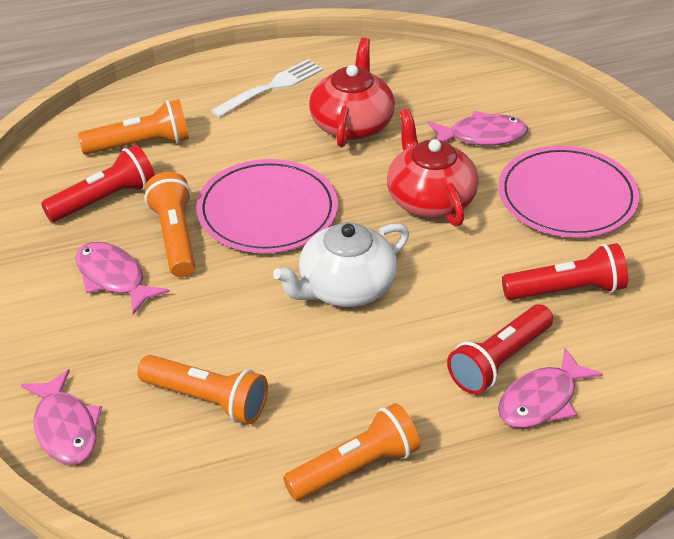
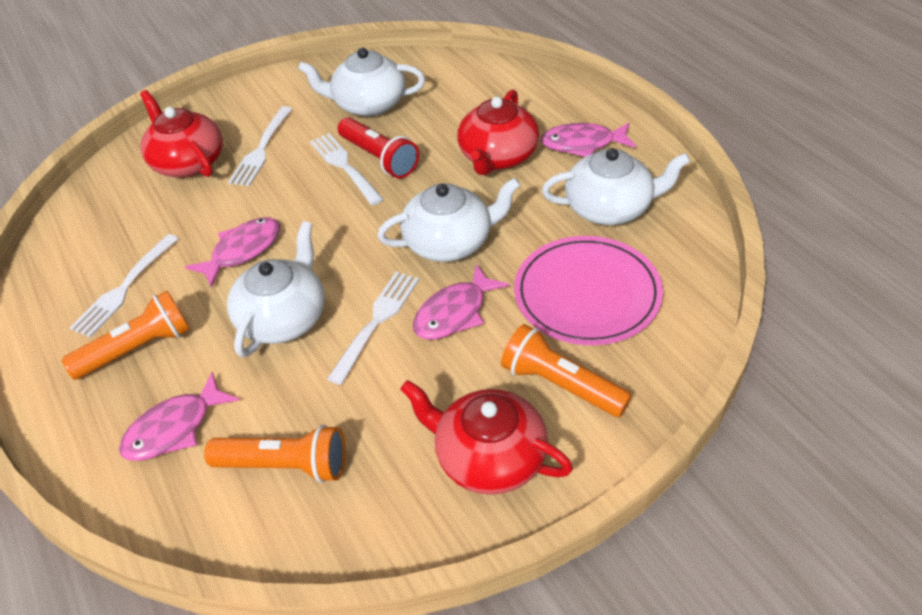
orange flashlight: 4 -> 3
pink plate: 2 -> 1
red flashlight: 3 -> 1
red teapot: 2 -> 3
white fork: 1 -> 4
white teapot: 1 -> 4

